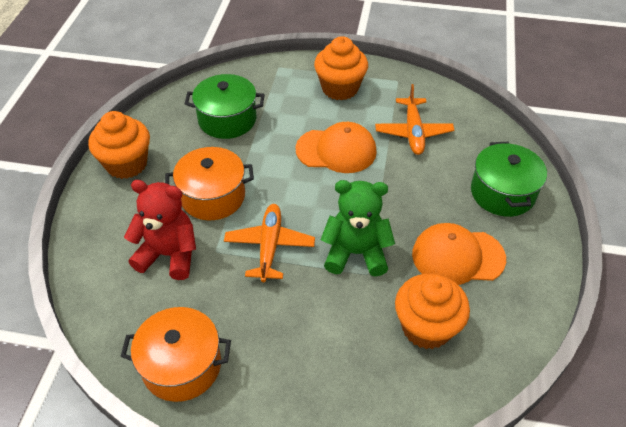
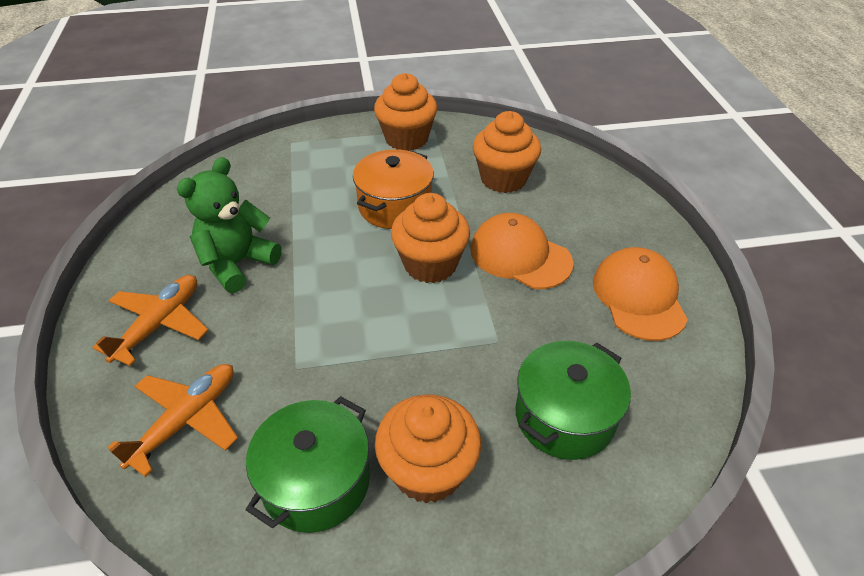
orange cupcake: 3 -> 4
orange pot: 2 -> 1
red teddy bear: 1 -> 0

